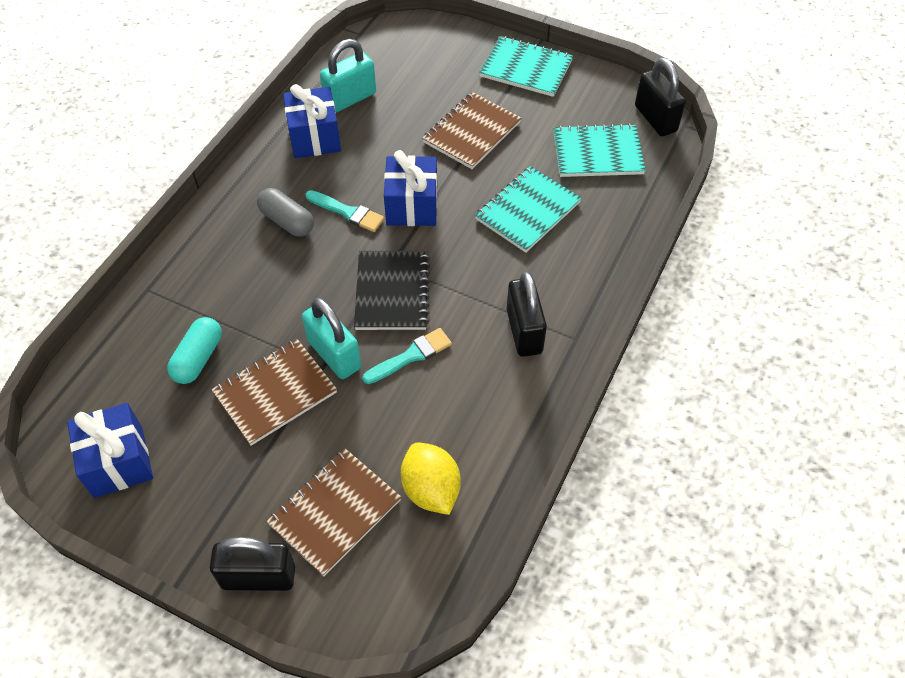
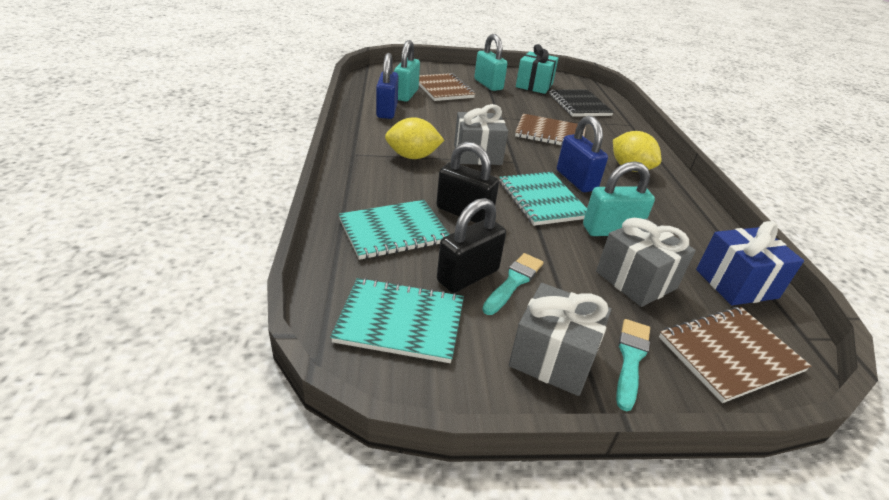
black padlock: 3 -> 2
blue gift: 3 -> 1
blue padlock: 0 -> 2
grey capsule: 1 -> 0
grey gift: 0 -> 3
turquoise capsule: 1 -> 0
turquoise gift: 0 -> 1
turquoise padlock: 2 -> 3
yellow lemon: 1 -> 2

